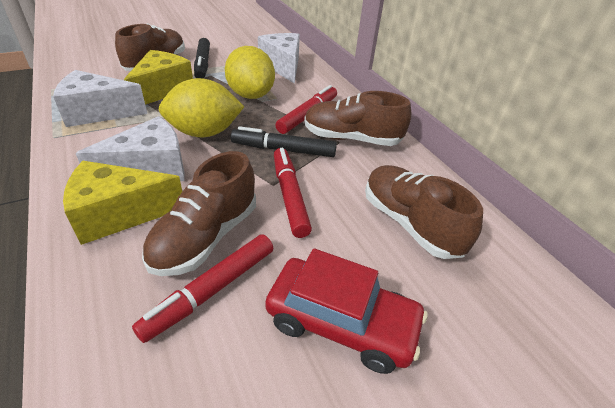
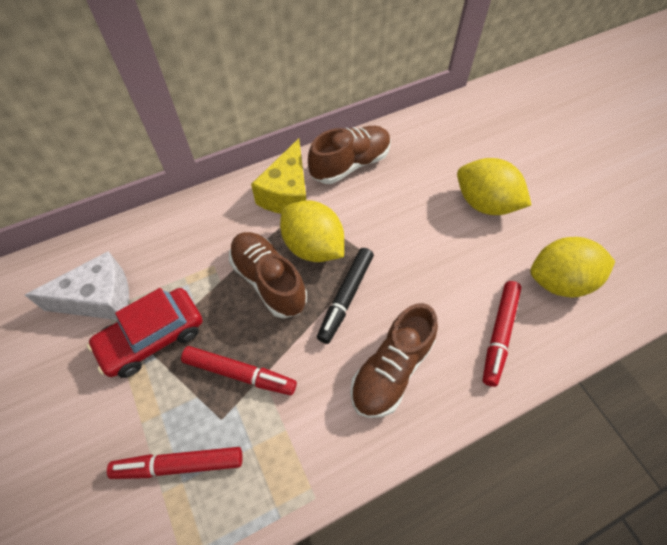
black marker: 2 -> 1
brown shoe: 4 -> 3
white cheese: 3 -> 1
yellow cheese: 2 -> 1
yellow lemon: 2 -> 3

